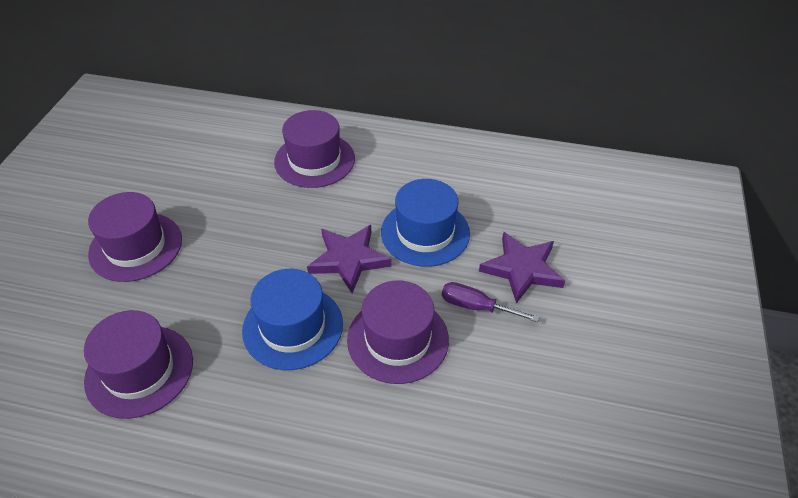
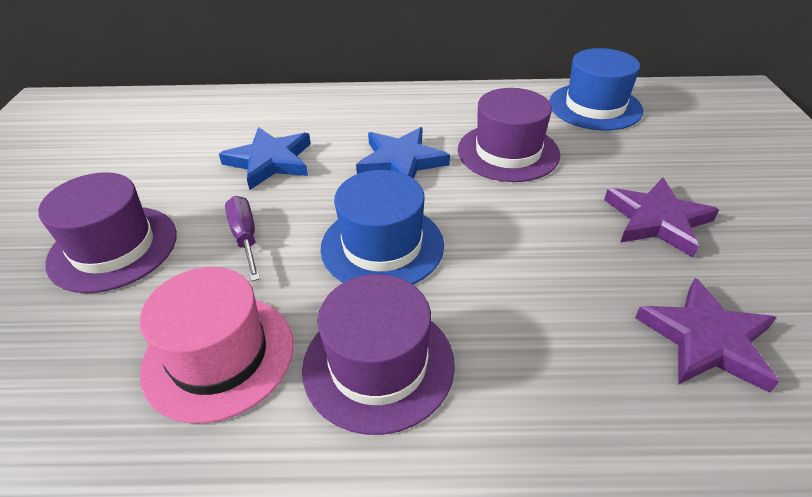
blue star: 0 -> 2
pink hat: 0 -> 1
purple hat: 4 -> 3

